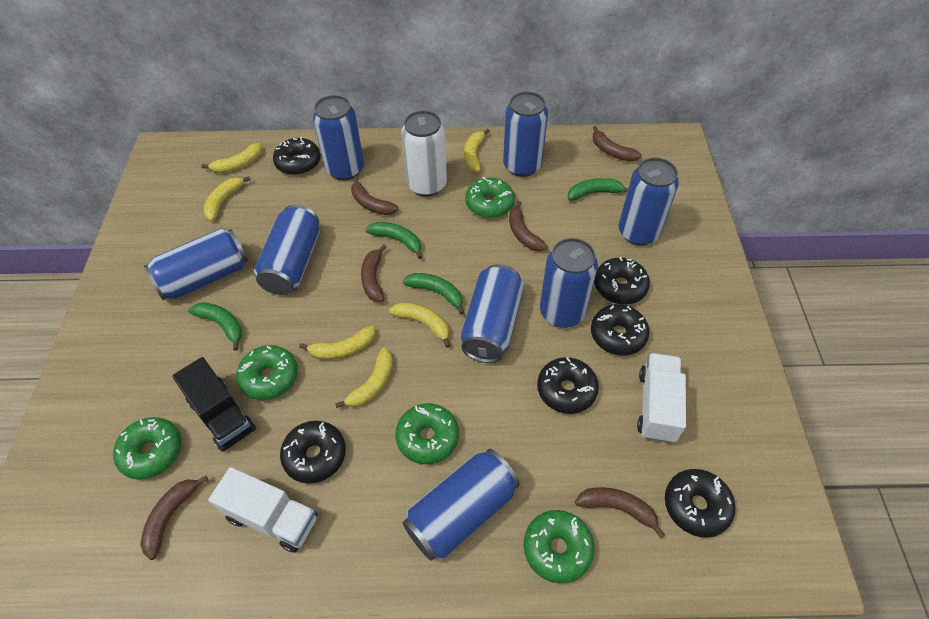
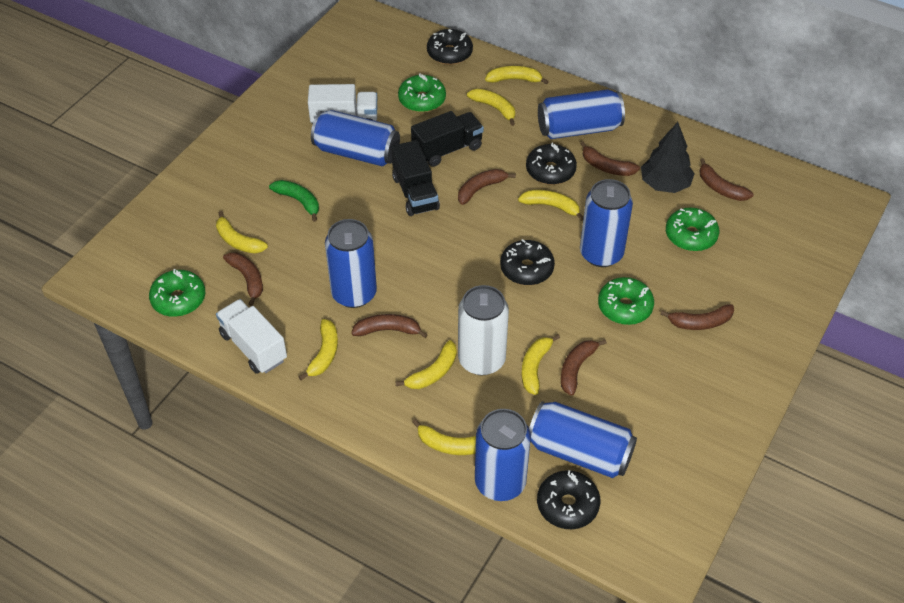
black donut: 6 -> 4
black tree: 0 -> 1
black truck: 1 -> 2
blue can: 8 -> 6
brown banana: 6 -> 7
green banana: 4 -> 1
green donut: 5 -> 4
yellow banana: 6 -> 8

